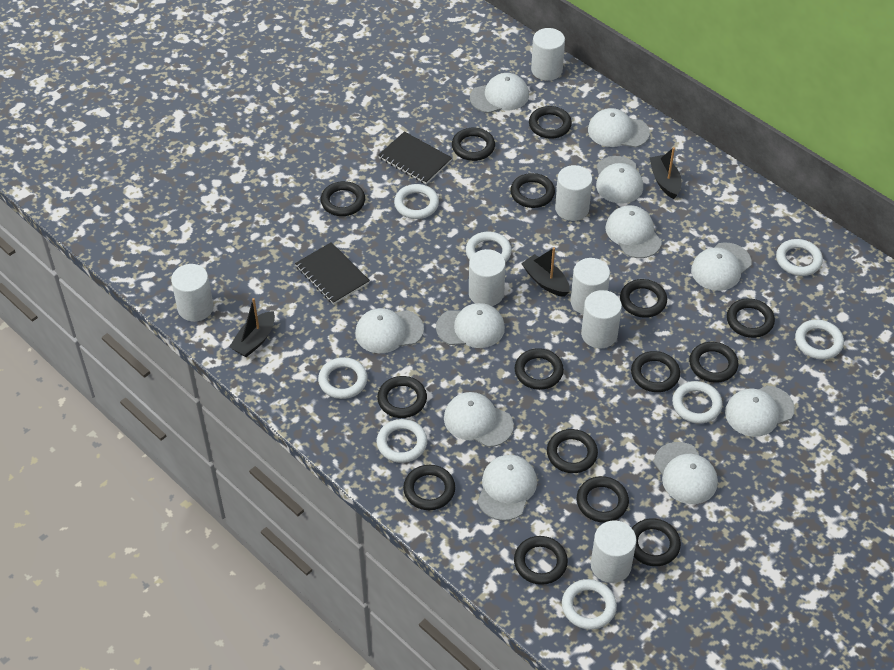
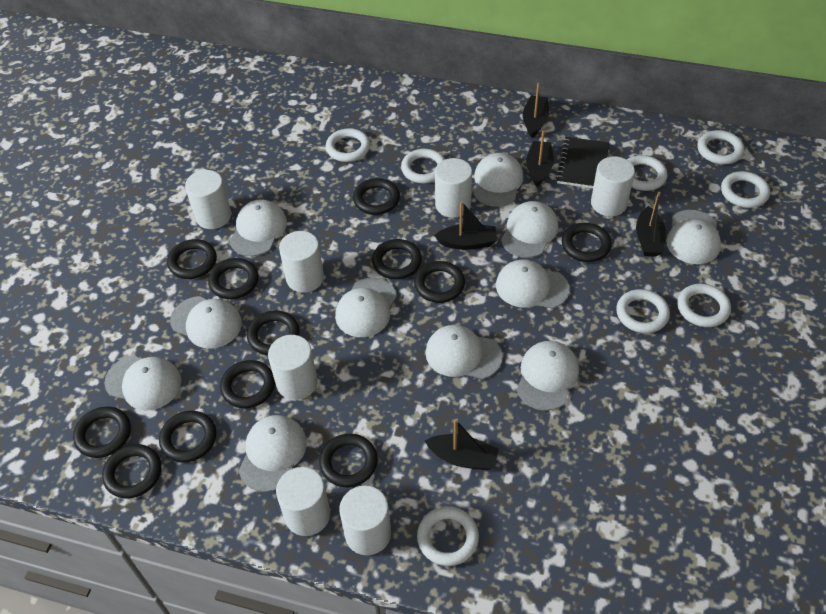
black boat: 3 -> 5
black notebook: 2 -> 1
black ring: 15 -> 12

